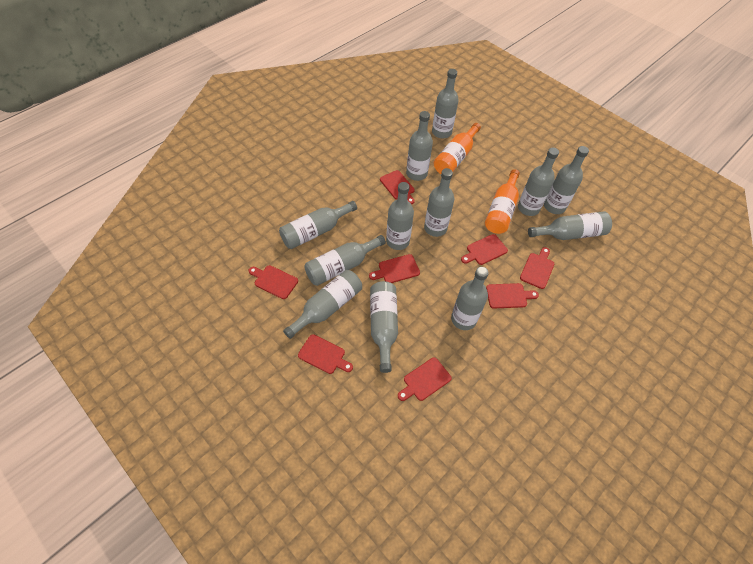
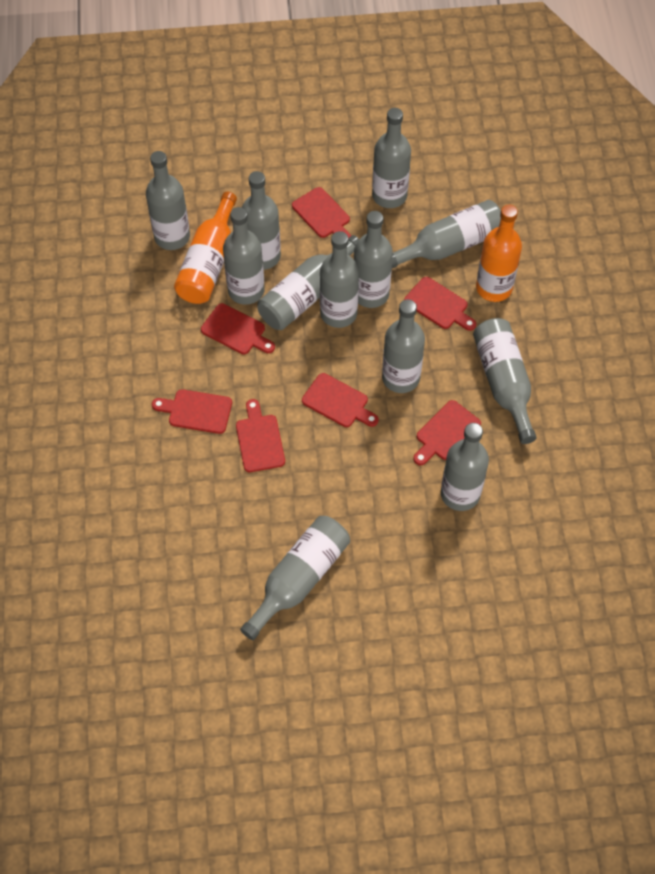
red cutting board: 8 -> 7

